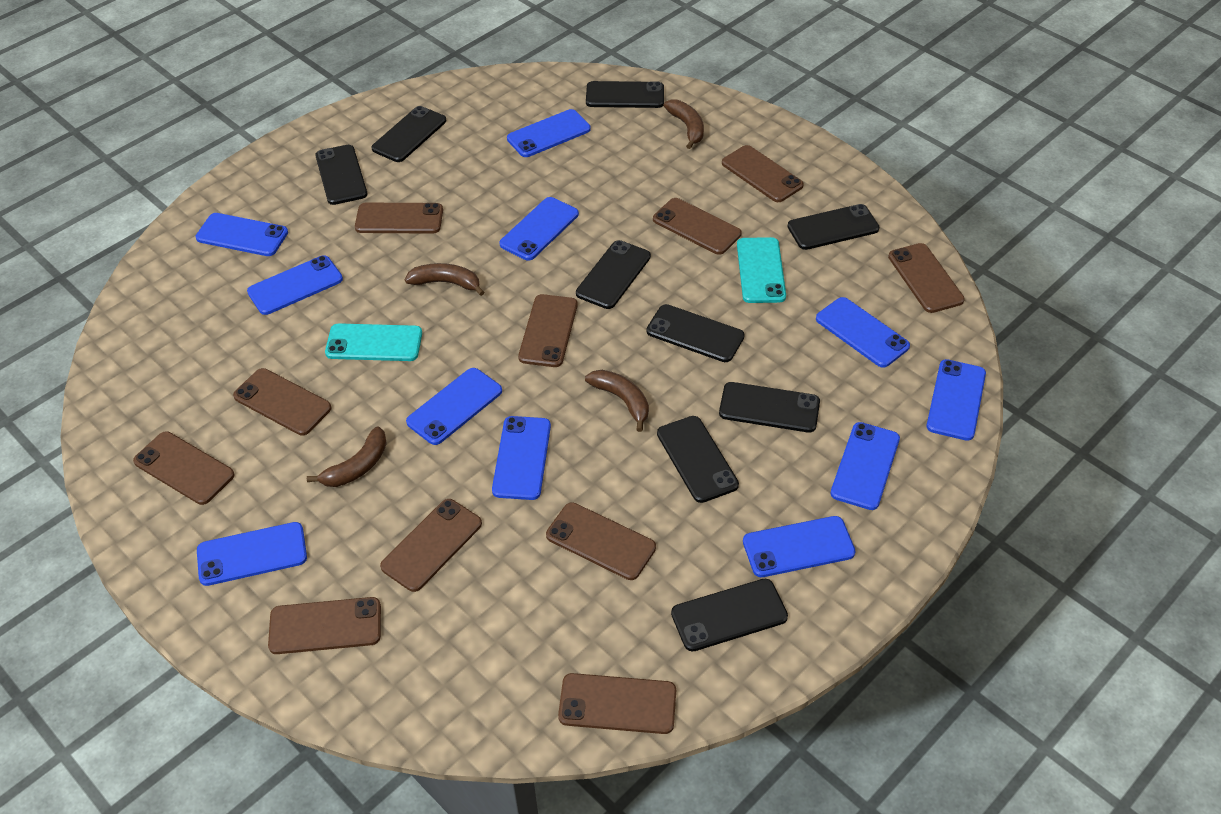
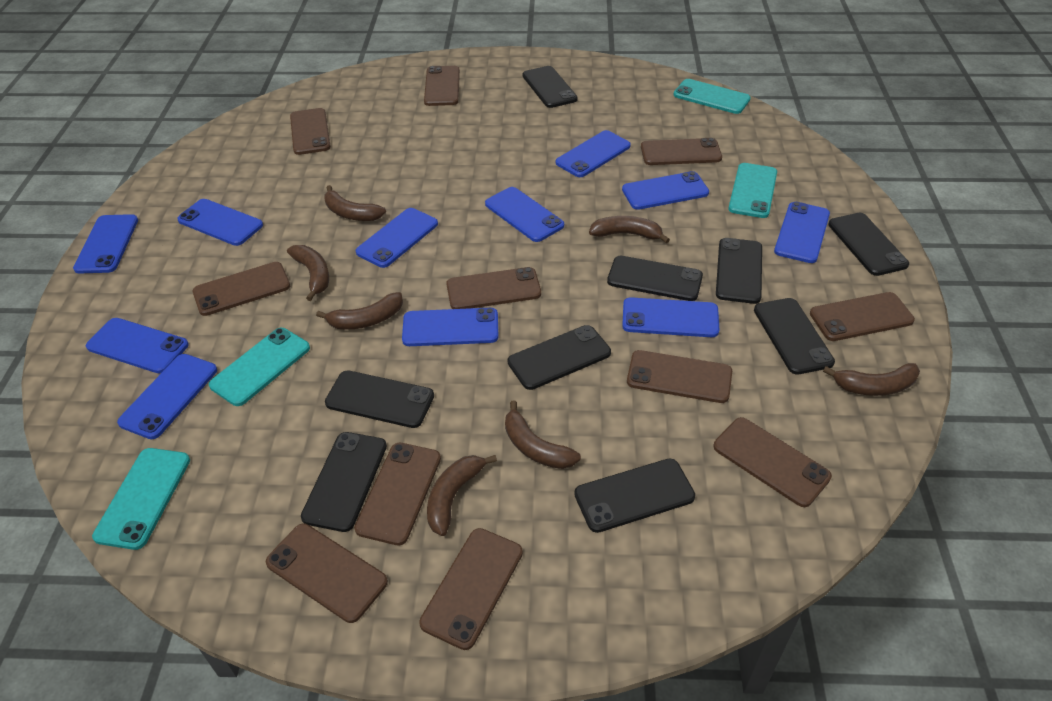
brown banana: 4 -> 7
turquoise phone: 2 -> 4

